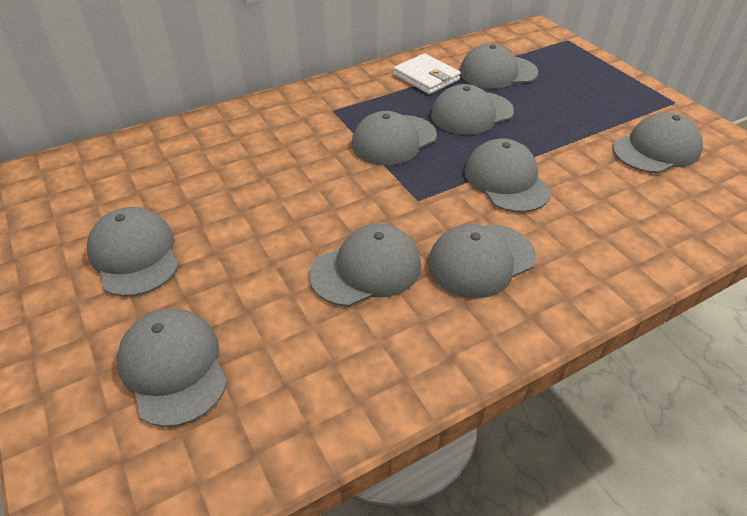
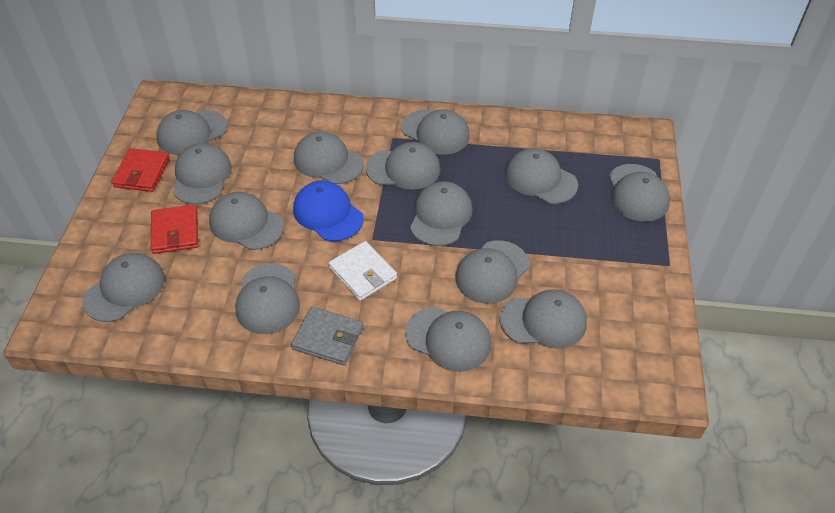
blue cap: 0 -> 1
grey cap: 9 -> 14
grey wallet: 0 -> 1
red wallet: 0 -> 2

